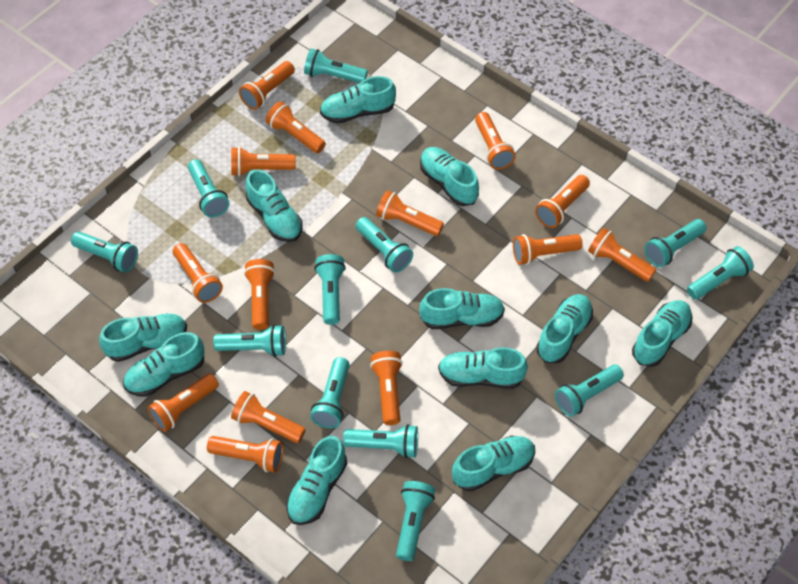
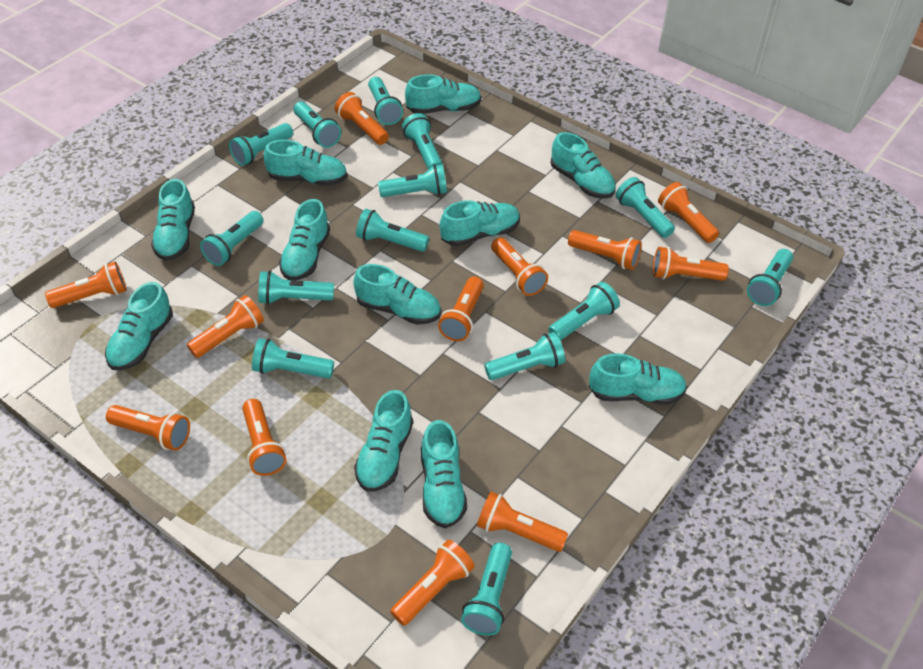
orange flashlight: 14 -> 12
turquoise flashlight: 12 -> 14

